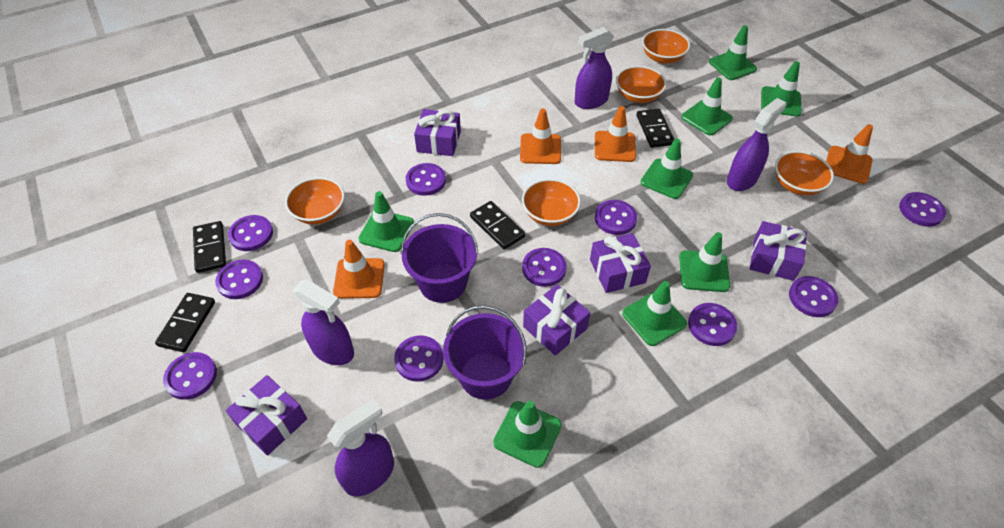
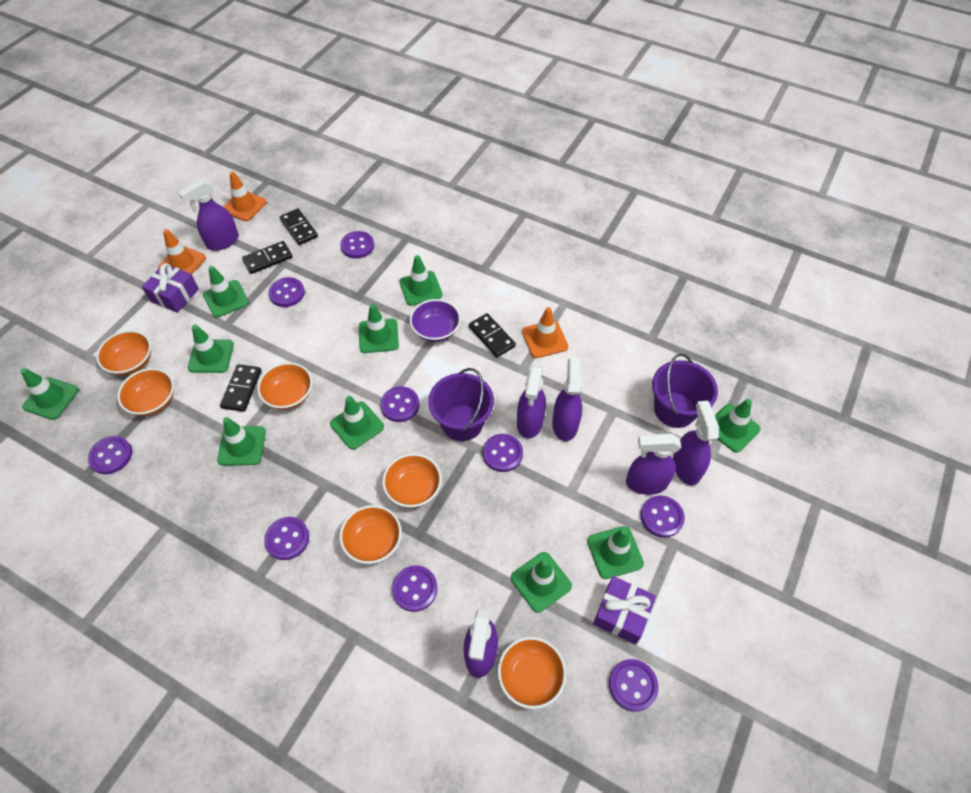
green traffic cone: 8 -> 10
orange bowl: 5 -> 6
orange traffic cone: 4 -> 3
purple bowl: 0 -> 1
purple button: 10 -> 9
purple gift: 5 -> 2
purple spray bottle: 4 -> 6

